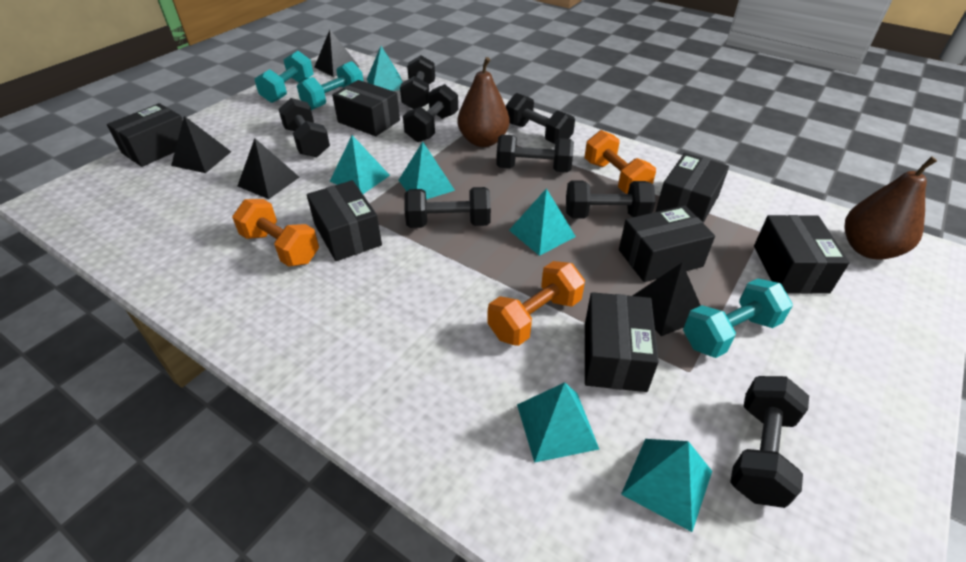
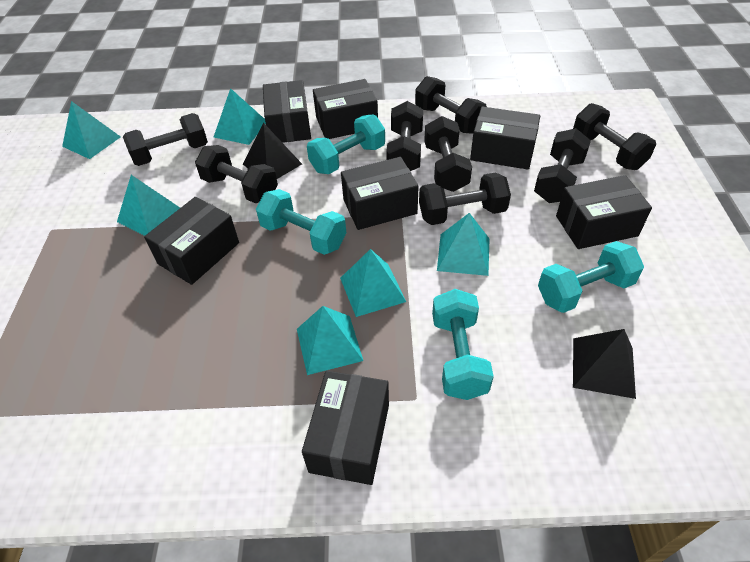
black pyramid: 4 -> 2
brown pear: 2 -> 0
orange dumbbell: 3 -> 0
turquoise dumbbell: 3 -> 4

